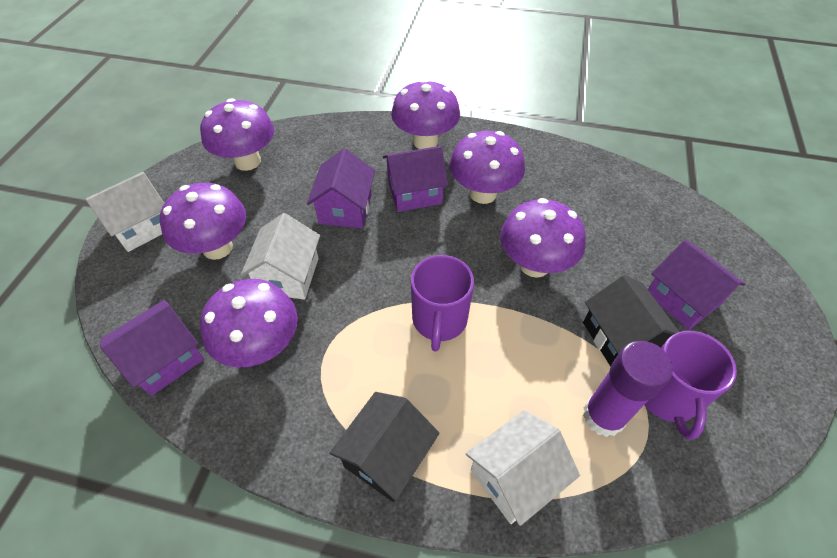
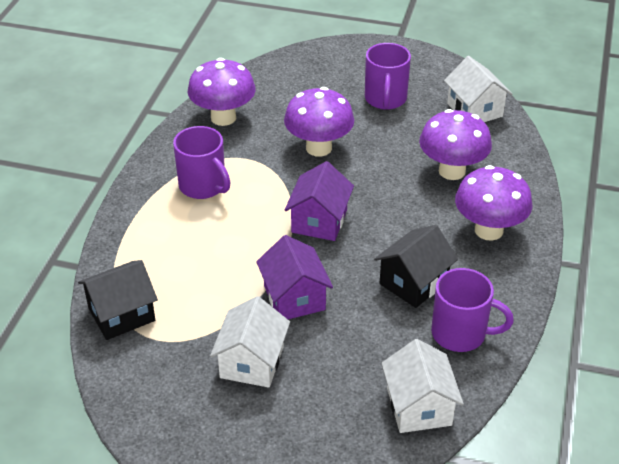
purple glue stick: 1 -> 0
purple house: 4 -> 2
purple mug: 2 -> 3
purple mushroom: 6 -> 4

